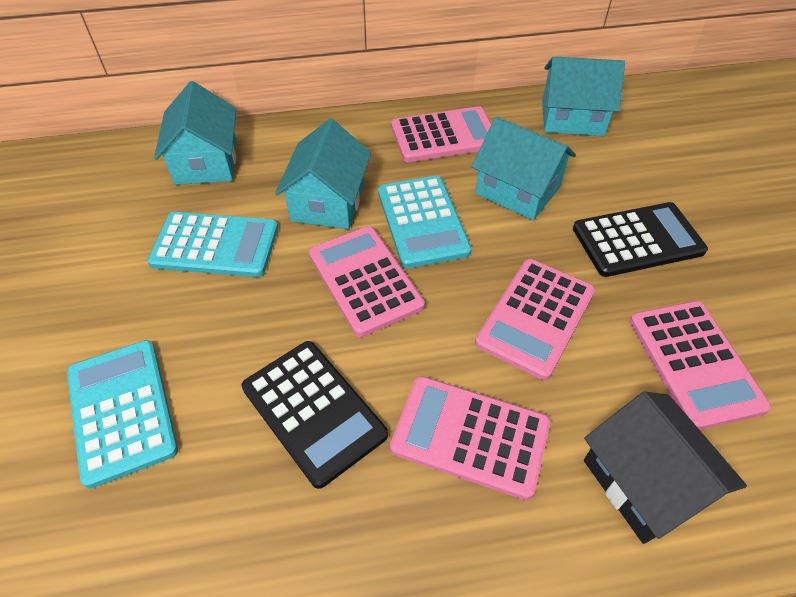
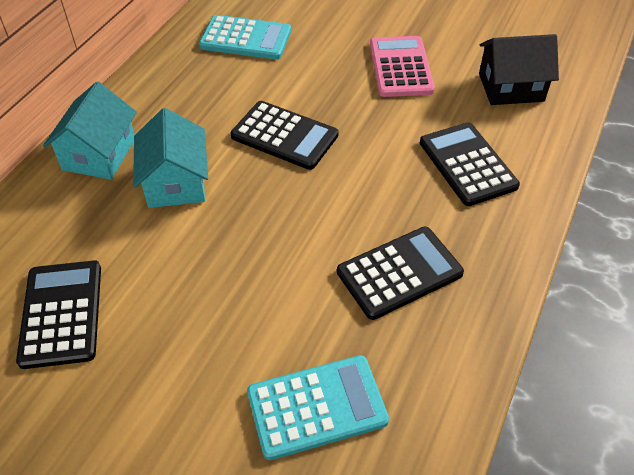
black calculator: 2 -> 4
pink calculator: 5 -> 1
turquoise calculator: 3 -> 2
turquoise house: 4 -> 2

